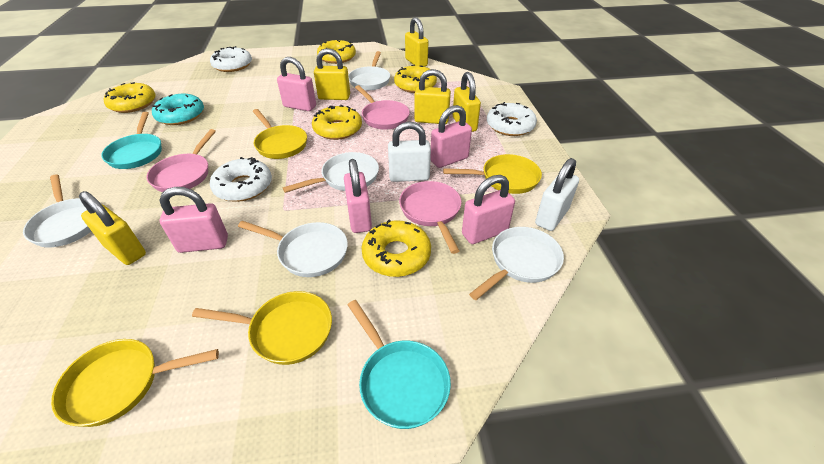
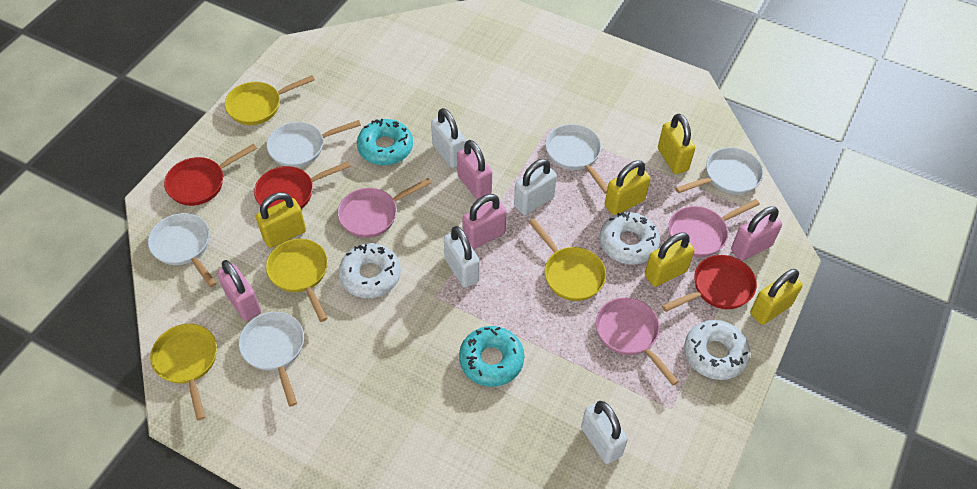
pink padlock: 5 -> 4
red pan: 0 -> 3
turquoise donut: 1 -> 2
turquoise pan: 2 -> 0
white padlock: 2 -> 4
yellow donut: 5 -> 0

